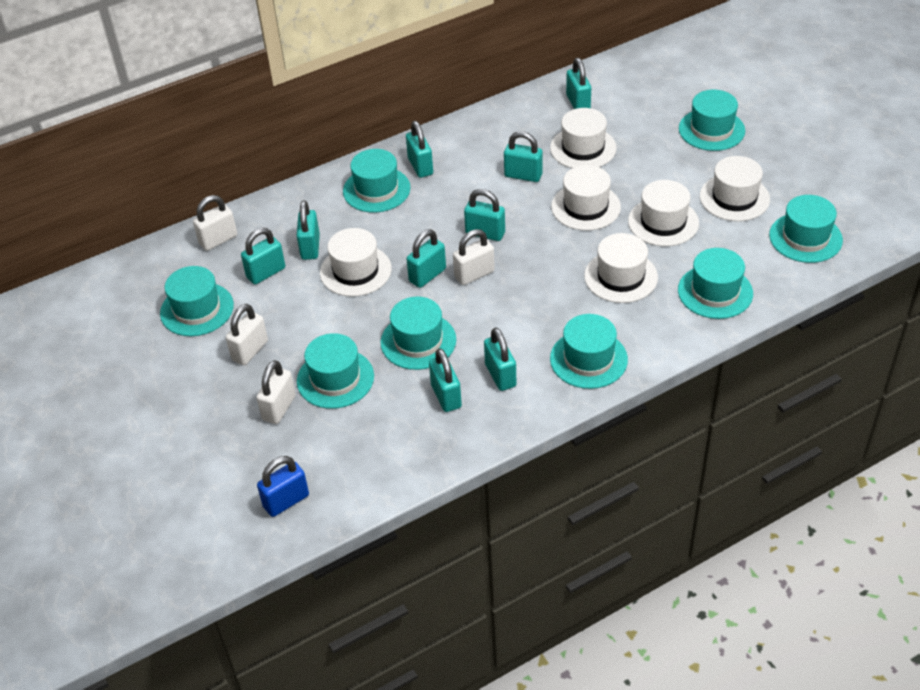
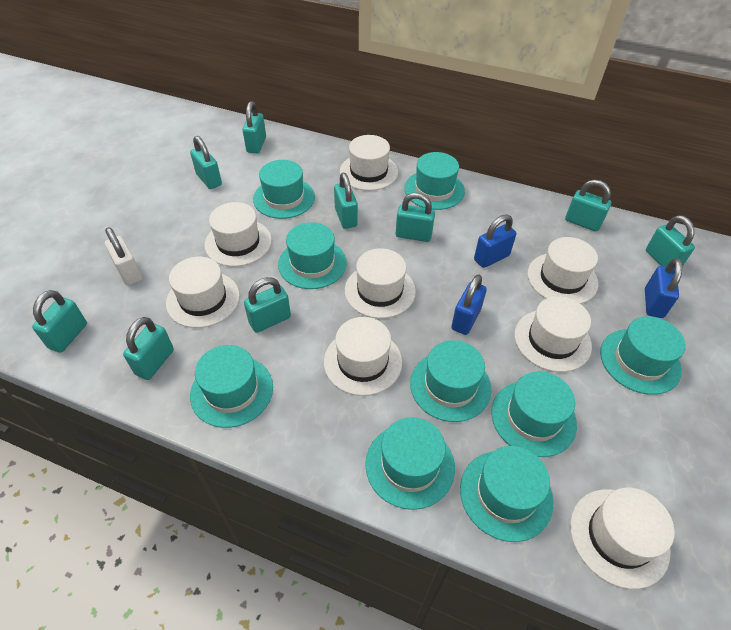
blue padlock: 1 -> 3
turquoise hat: 8 -> 9
white hat: 6 -> 8
white padlock: 4 -> 1

